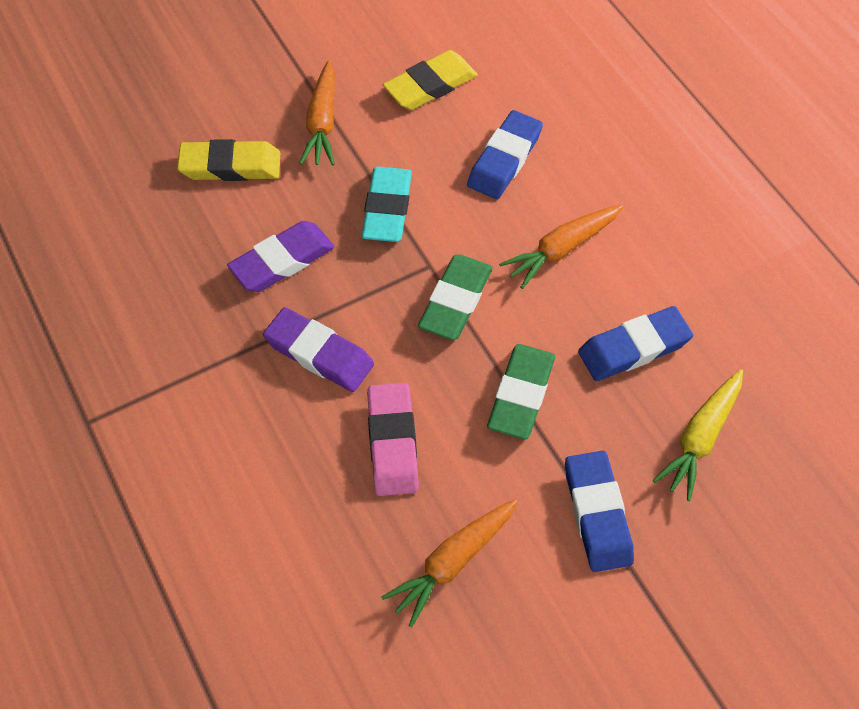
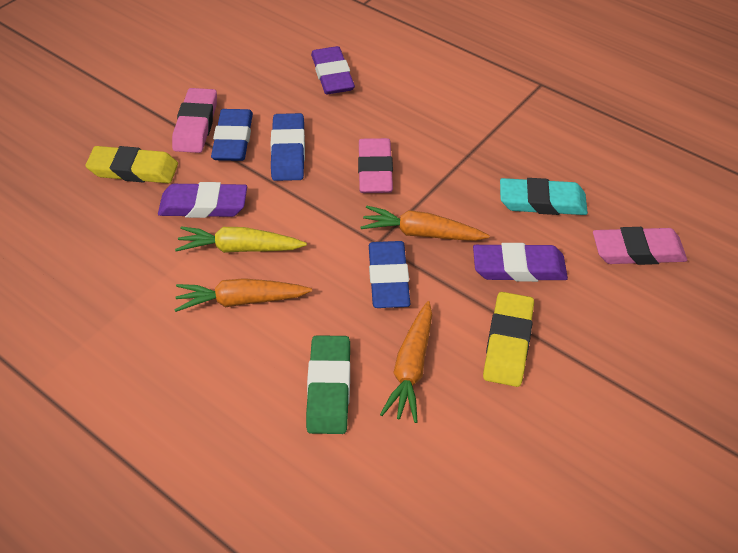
green eraser: 2 -> 1
pink eraser: 1 -> 3
purple eraser: 2 -> 3

